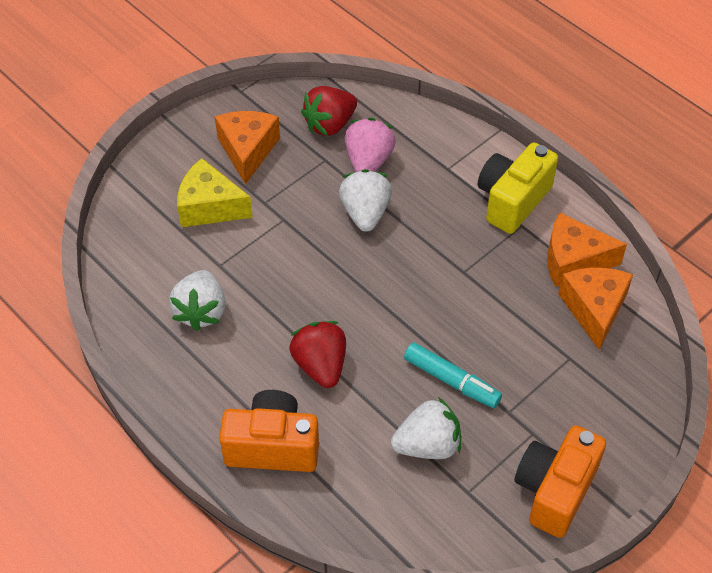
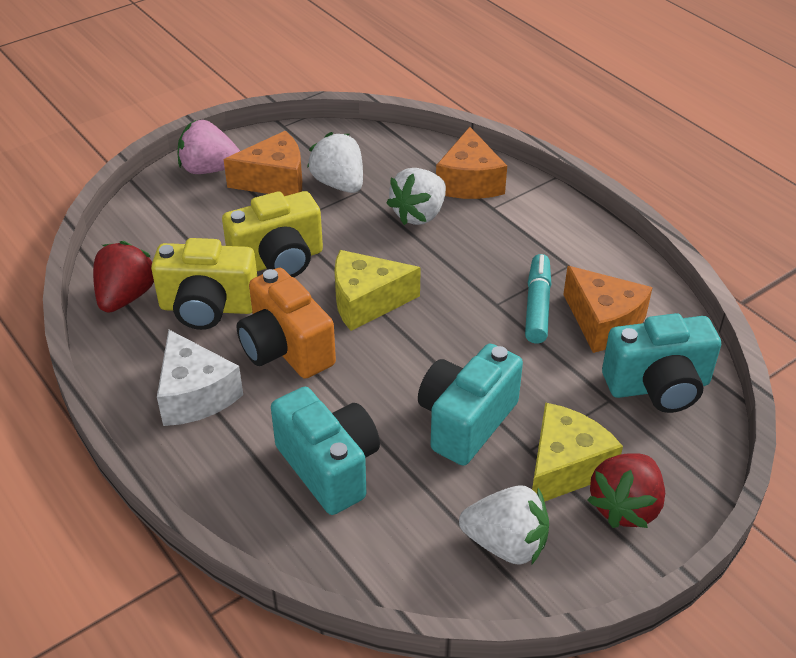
orange camera: 2 -> 1
turquoise camera: 0 -> 3
white cheese: 0 -> 1
yellow camera: 1 -> 2
yellow cheese: 1 -> 2

